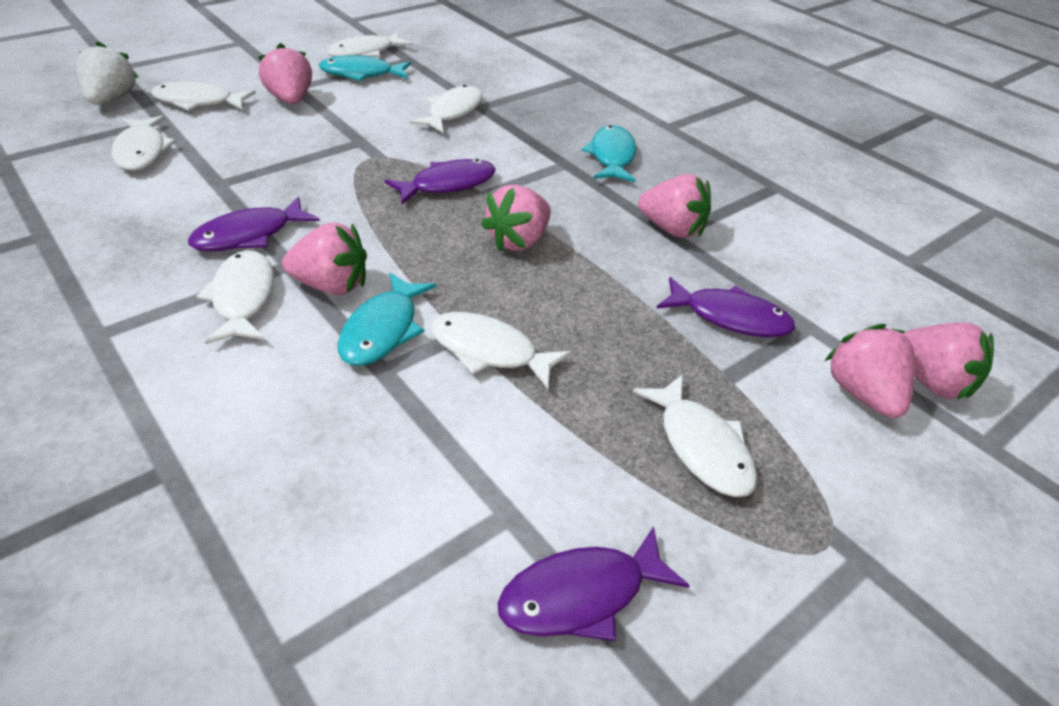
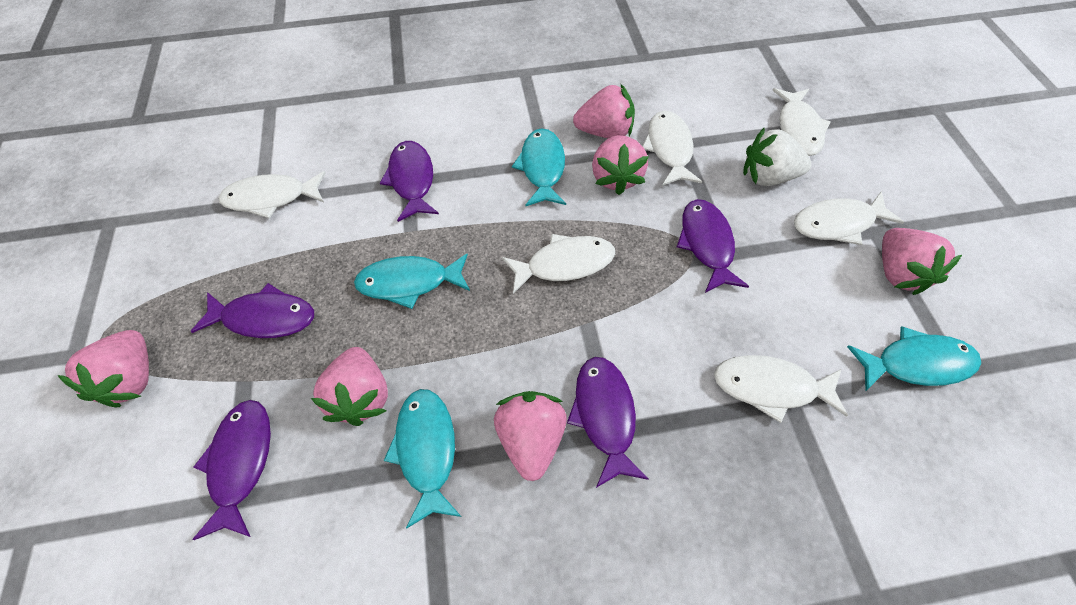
purple fish: 4 -> 5
turquoise fish: 3 -> 4
white fish: 7 -> 6

